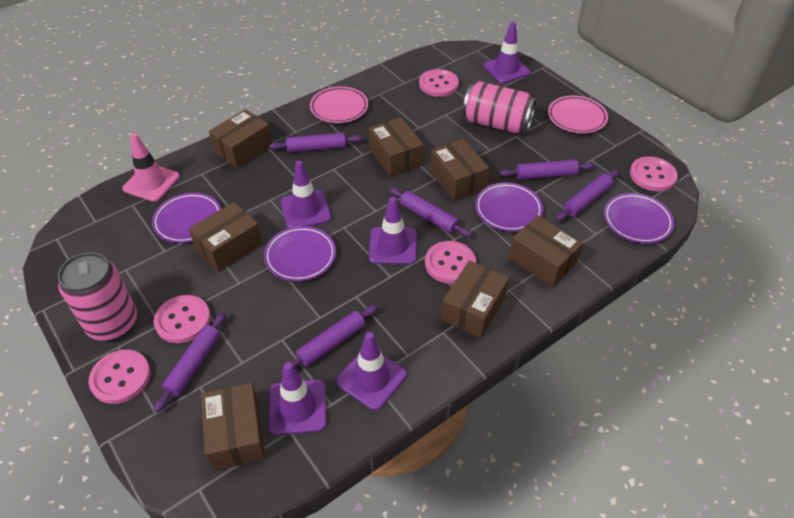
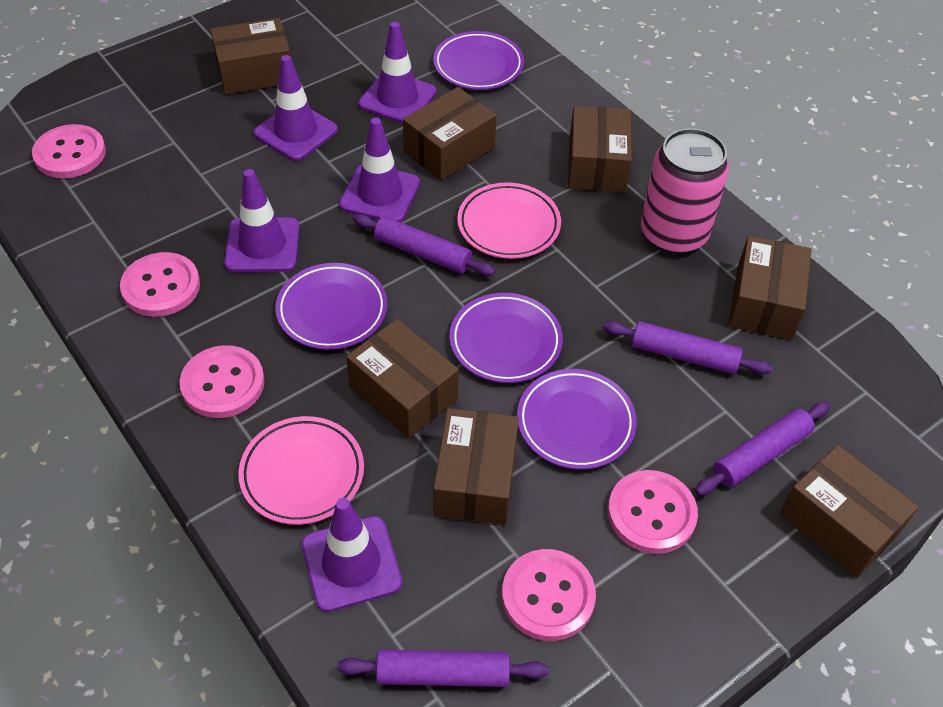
pink can: 2 -> 1
pink traffic cone: 1 -> 0
purple rolling pin: 6 -> 4

